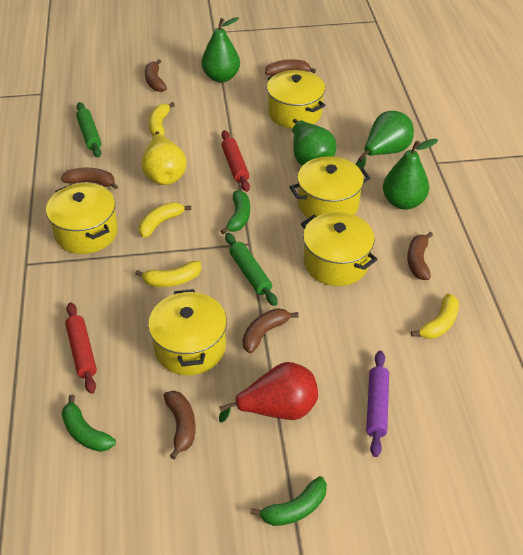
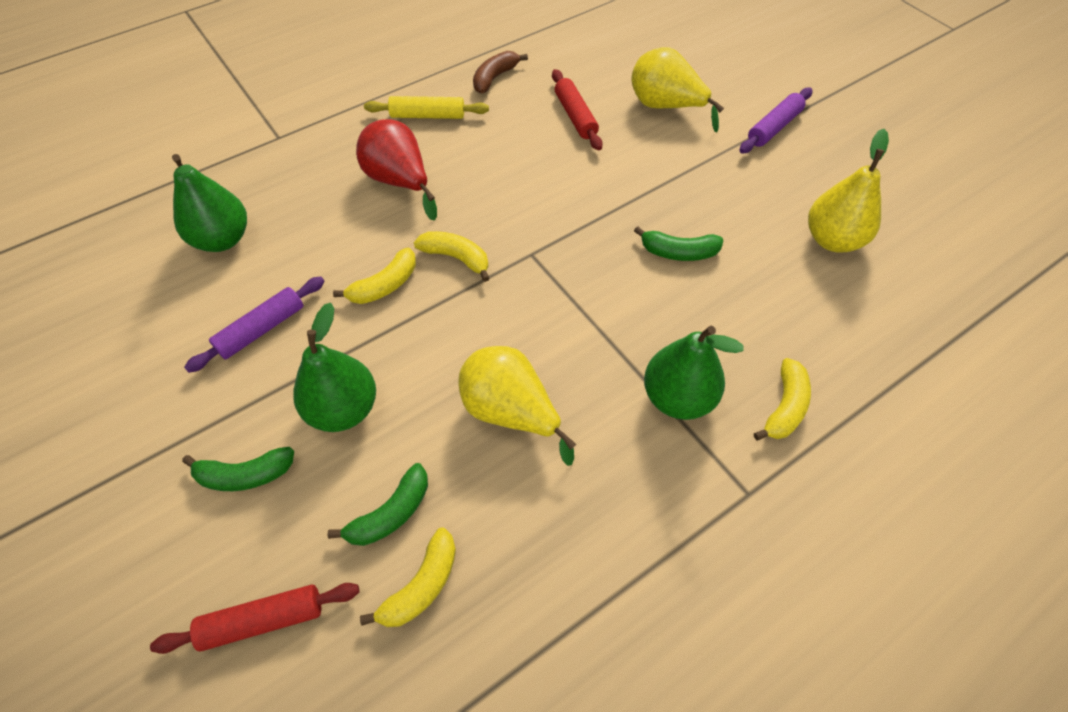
brown banana: 6 -> 1
green pear: 4 -> 3
green rolling pin: 2 -> 0
purple rolling pin: 1 -> 2
yellow pear: 1 -> 3
yellow pot: 5 -> 0
yellow rolling pin: 0 -> 1

